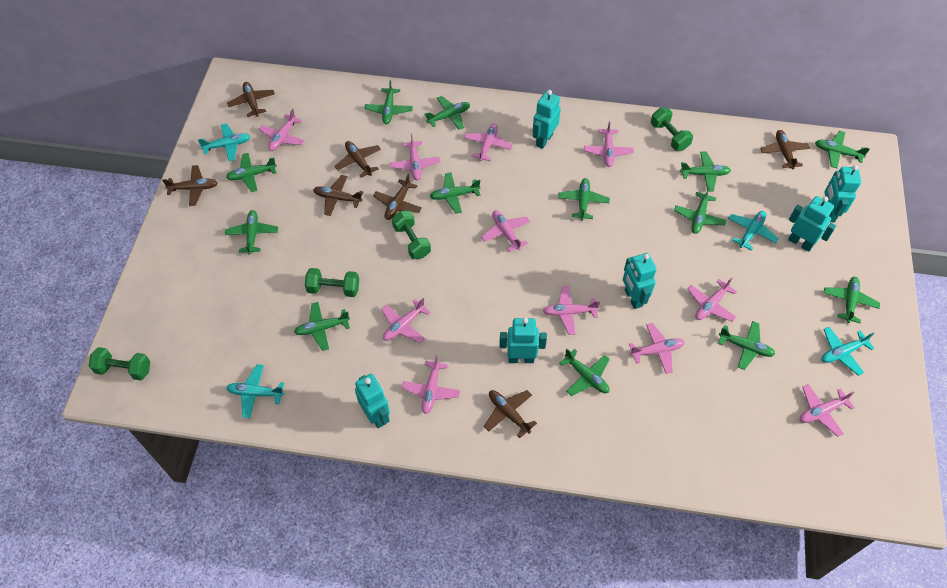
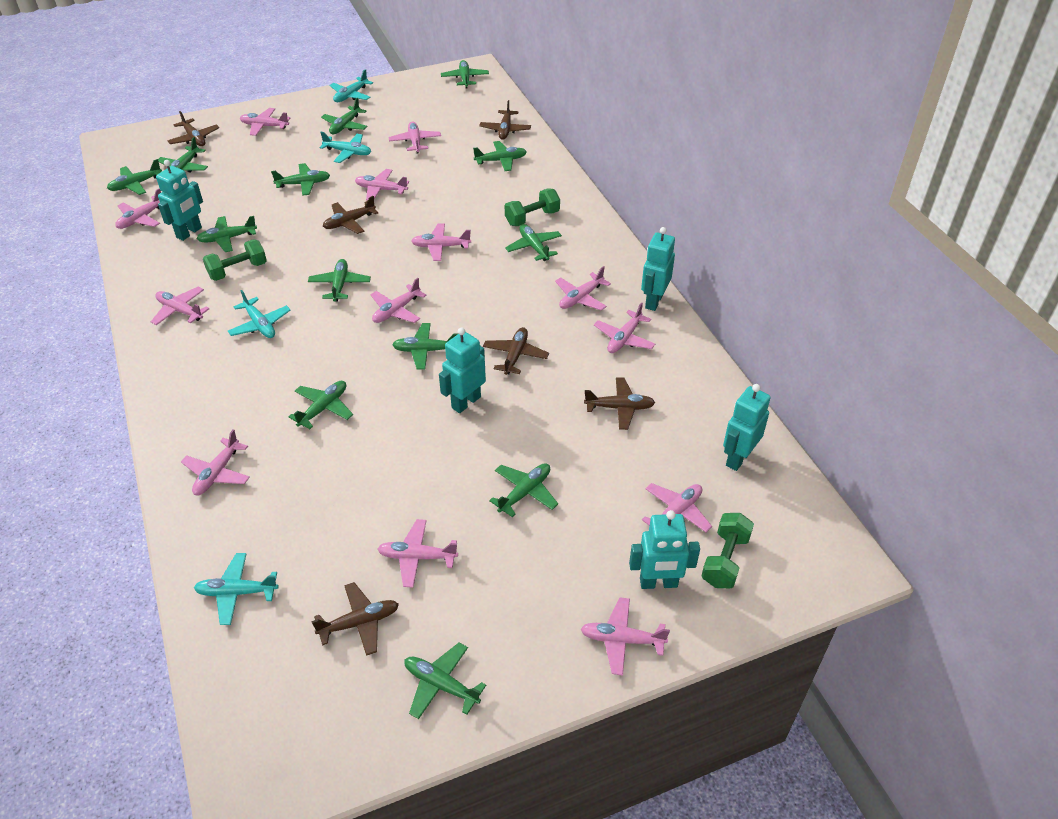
brown plane: 7 -> 6
green dumbbell: 4 -> 3
pink plane: 11 -> 13
turquoise robot: 6 -> 5

